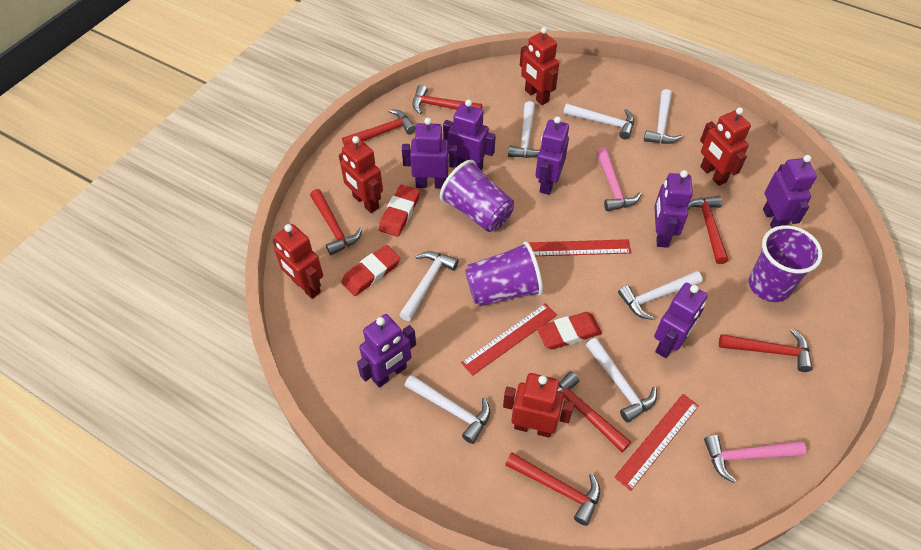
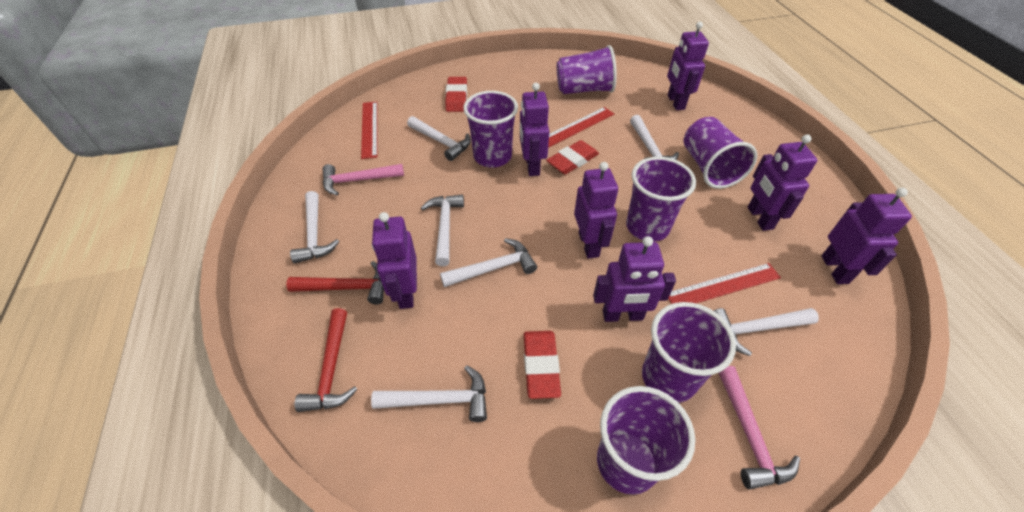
purple cup: 3 -> 6
red hammer: 7 -> 2
red robot: 5 -> 0

